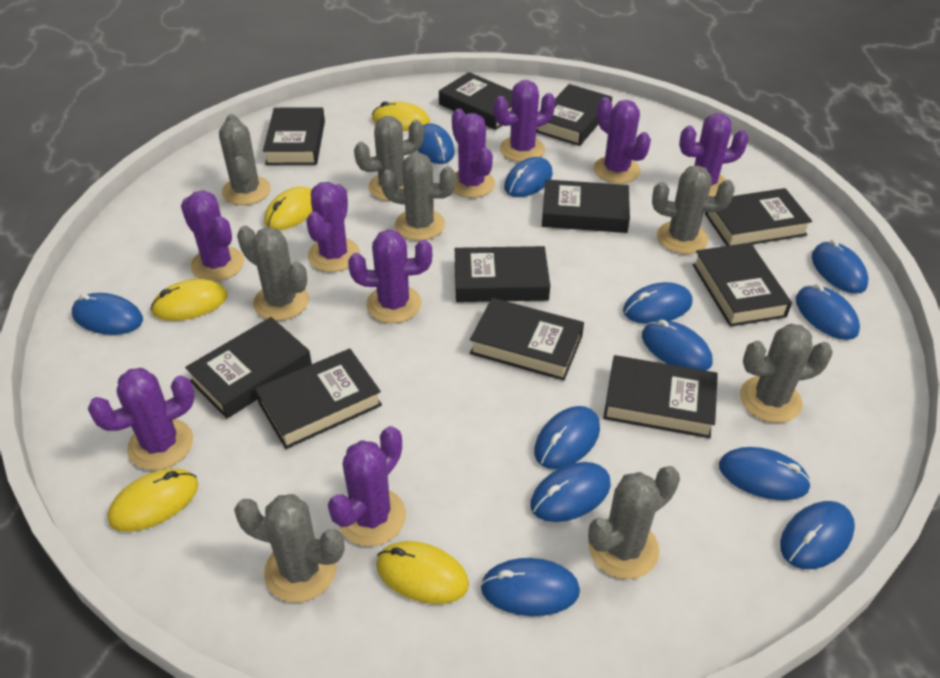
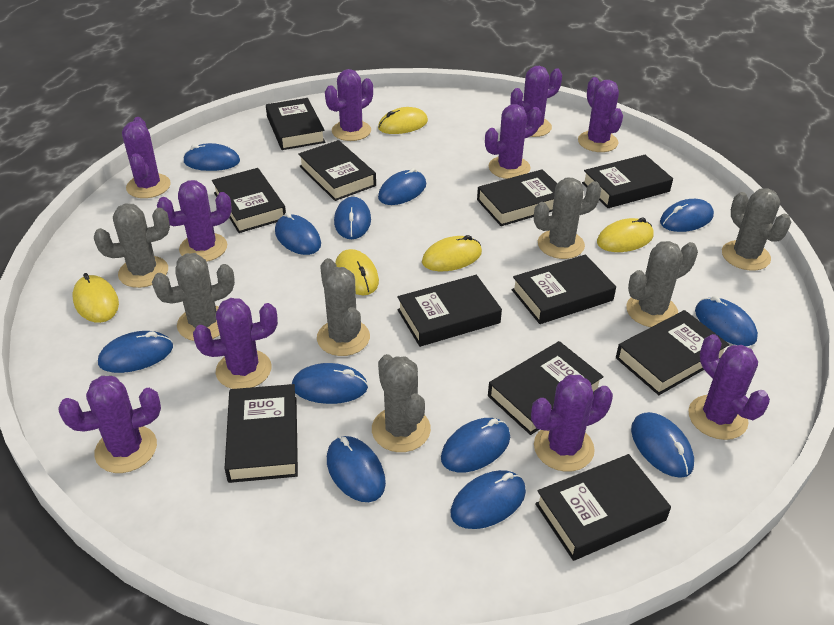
grey cactus: 8 -> 7
purple cactus: 9 -> 10

